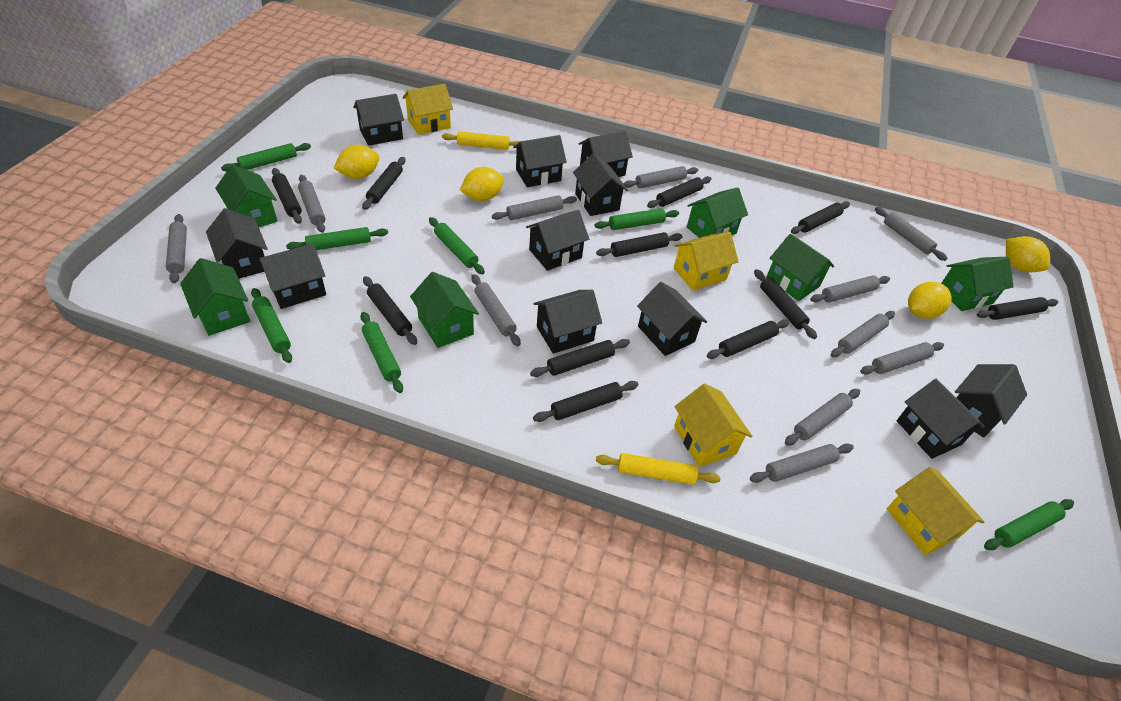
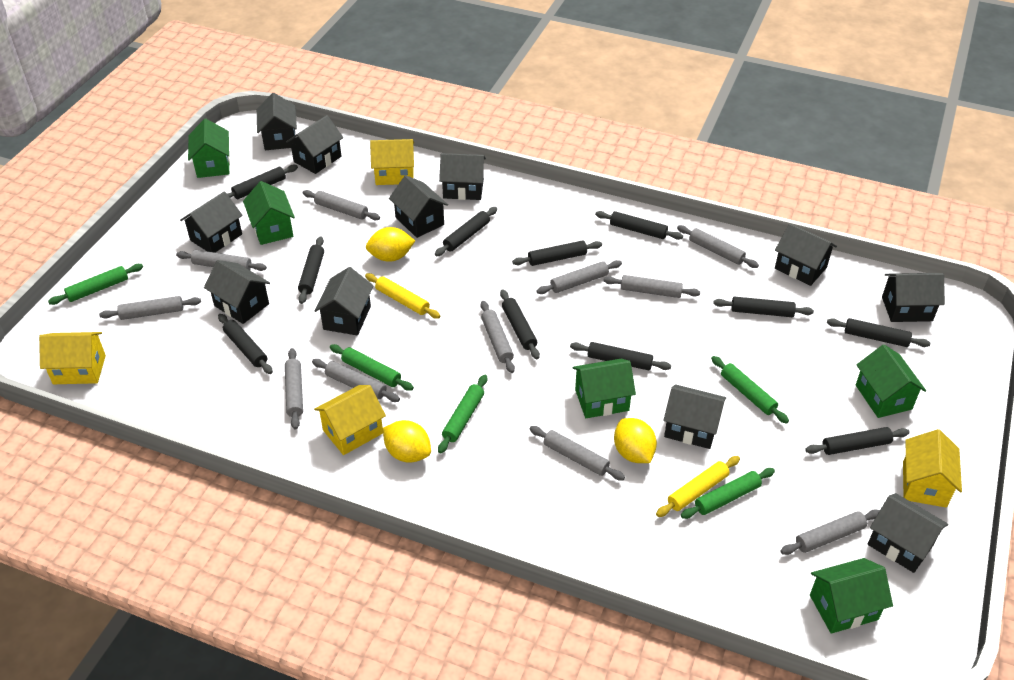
green house: 6 -> 5
green rolling pin: 7 -> 5
yellow lemon: 4 -> 3

